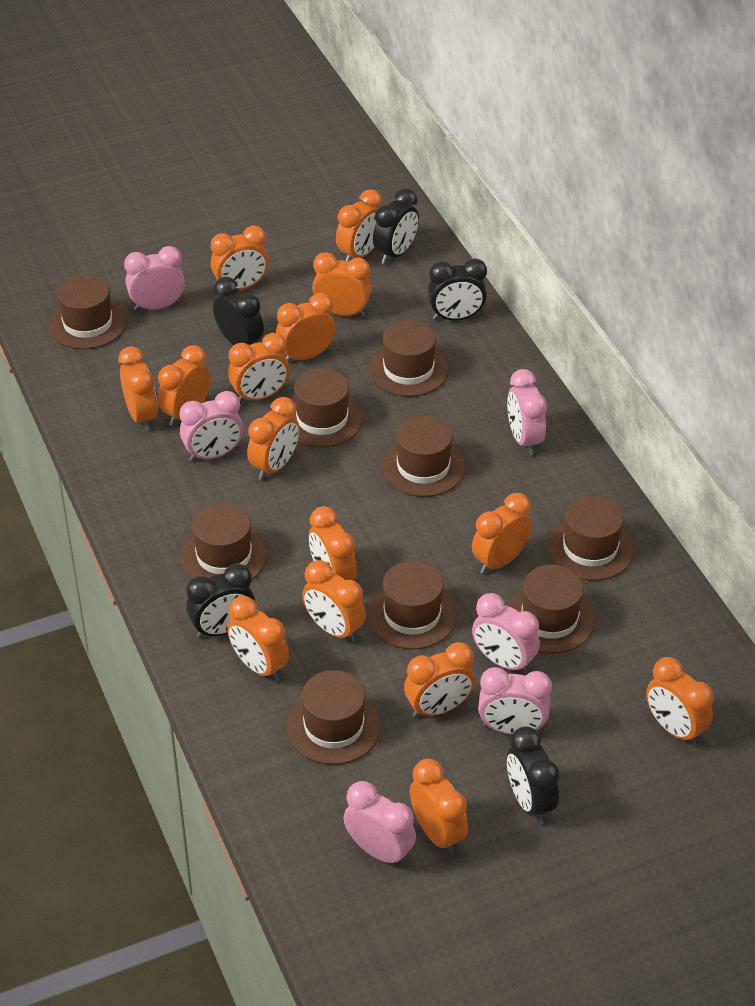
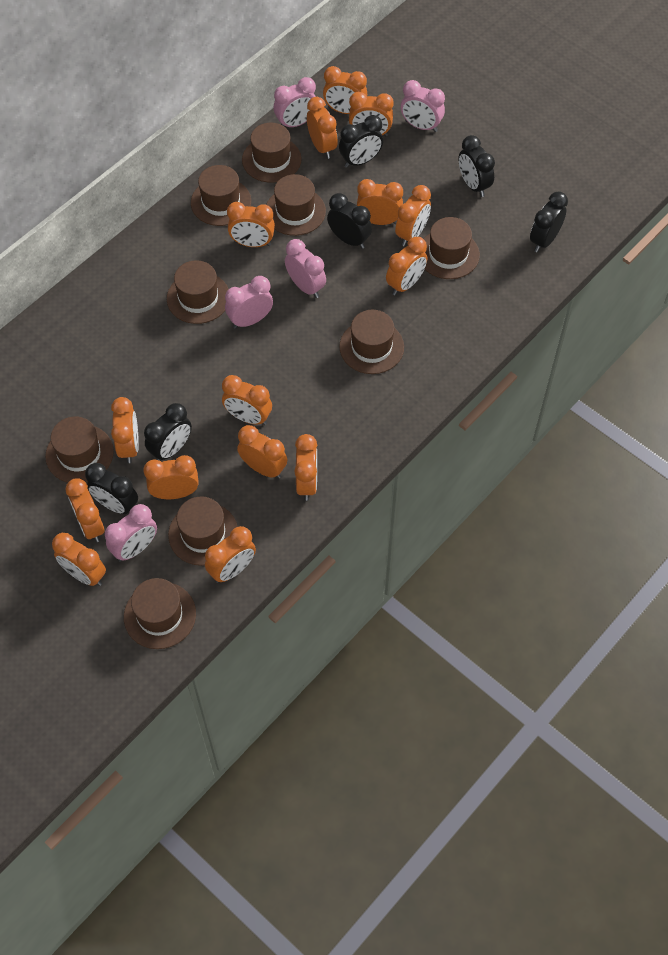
black clock: 5 -> 6
pink clock: 6 -> 5

